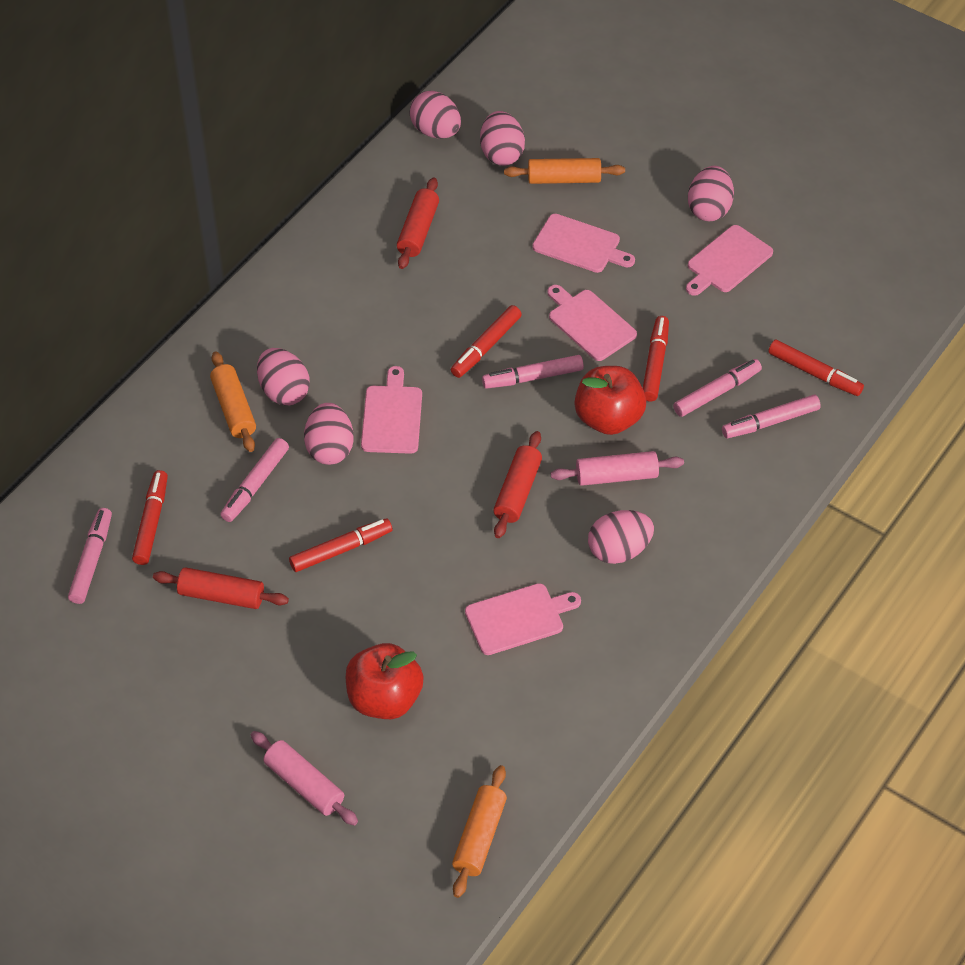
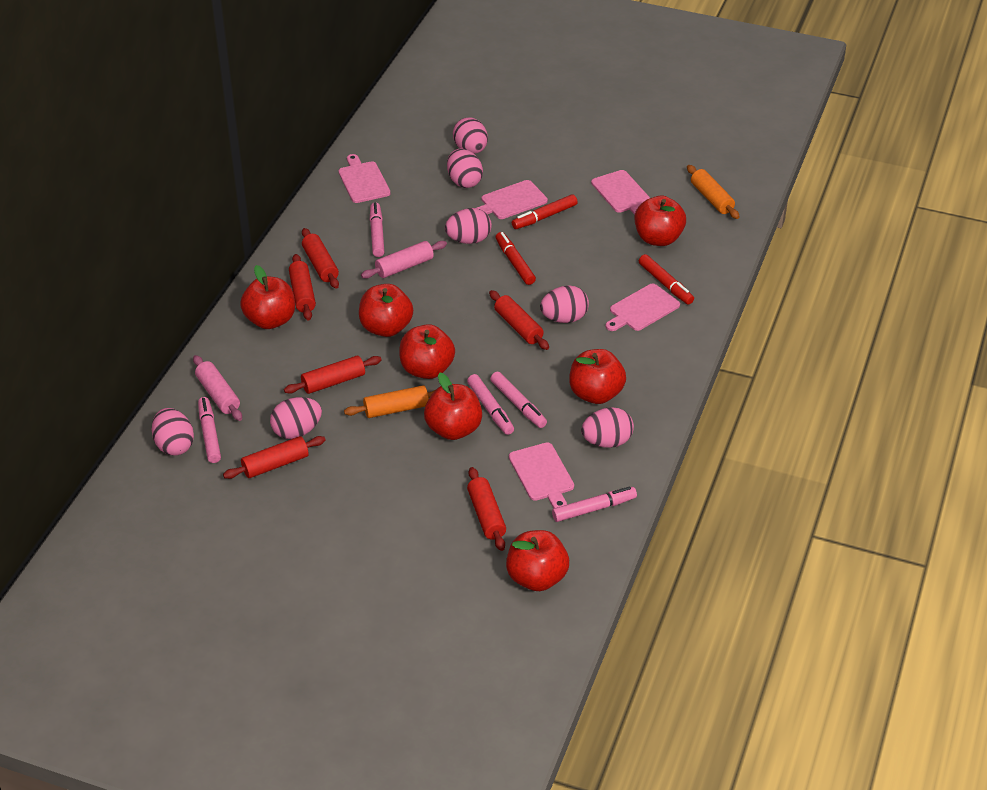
orange rolling pin: 3 -> 2
pink egg: 6 -> 7
red apple: 2 -> 7
red marker: 5 -> 3
red rolling pin: 3 -> 6

